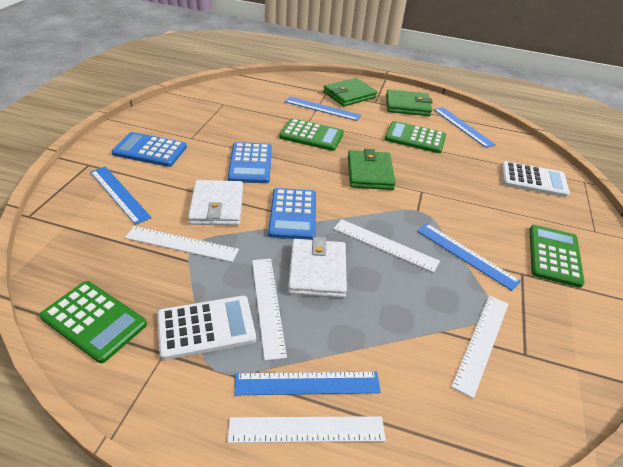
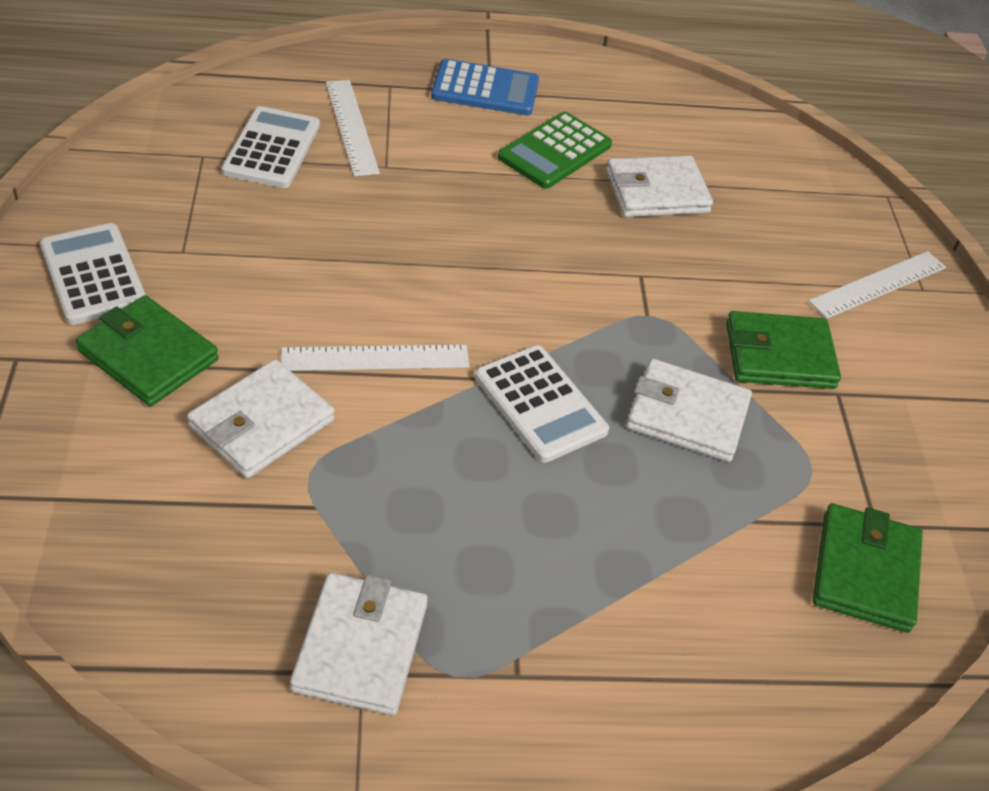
blue calculator: 3 -> 1
blue ruler: 5 -> 0
green calculator: 4 -> 1
white calculator: 2 -> 3
white ruler: 5 -> 3
white wallet: 2 -> 4

